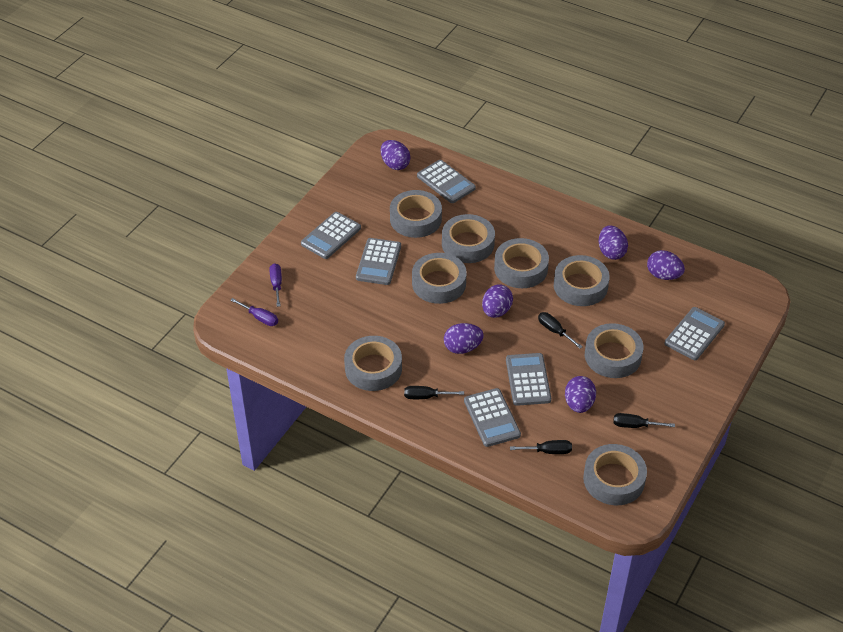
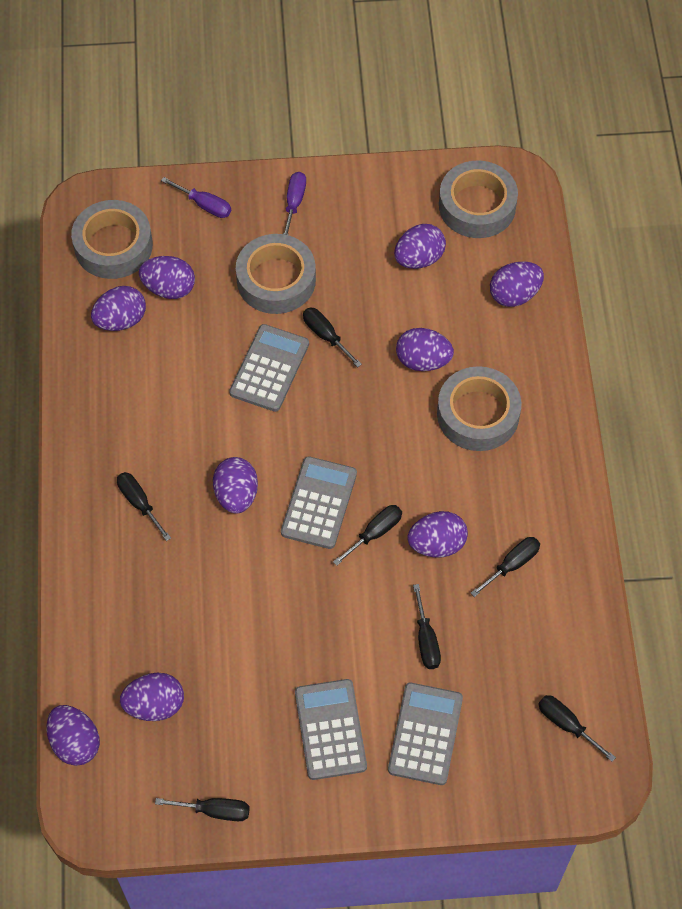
black screwdriver: 4 -> 7
grey calculator: 6 -> 4
grey tape: 8 -> 4
purple egg: 6 -> 9

